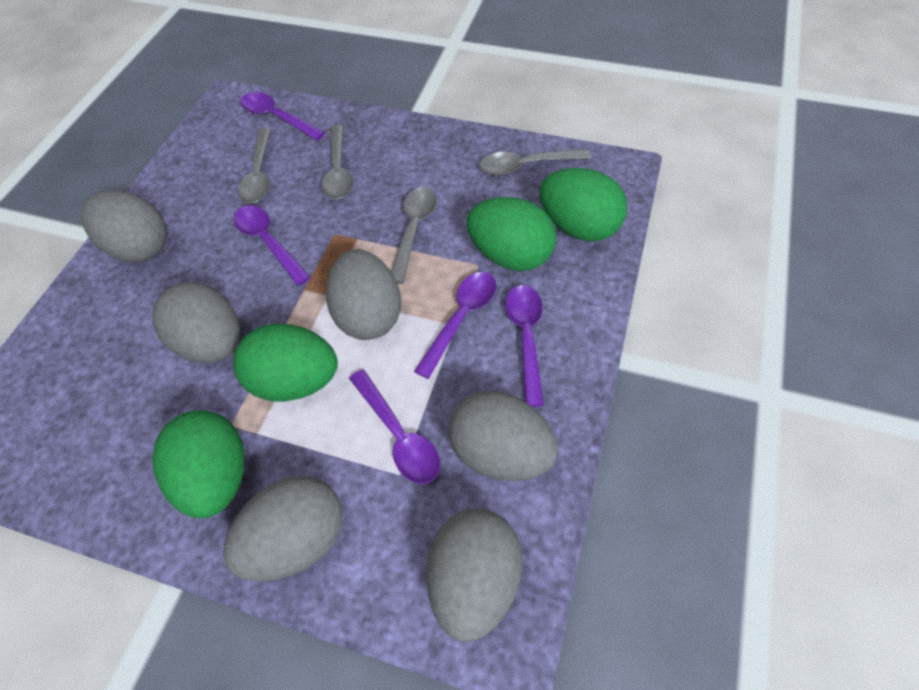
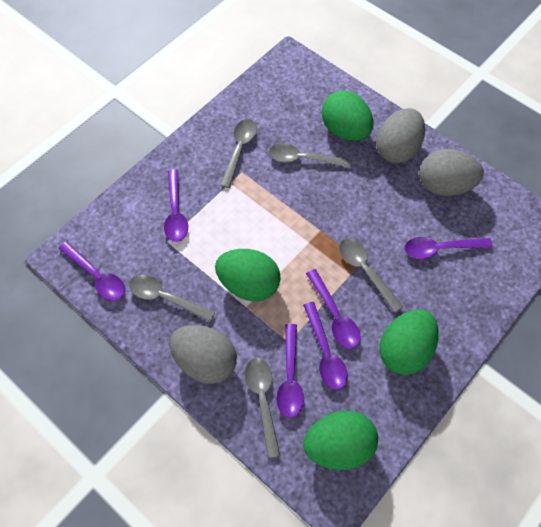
grey egg: 6 -> 3
grey spoon: 4 -> 5
purple spoon: 5 -> 6

